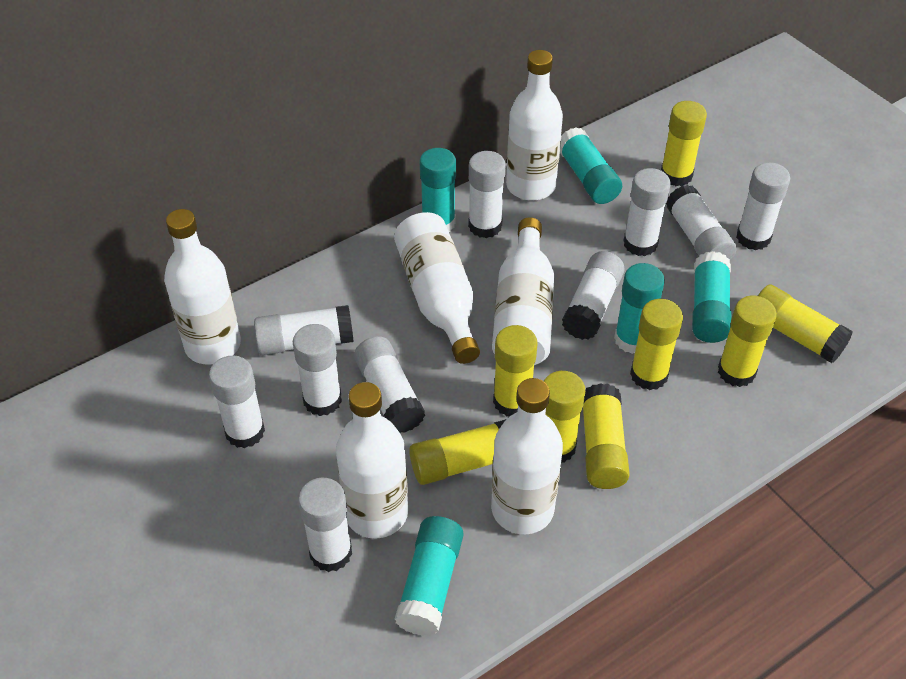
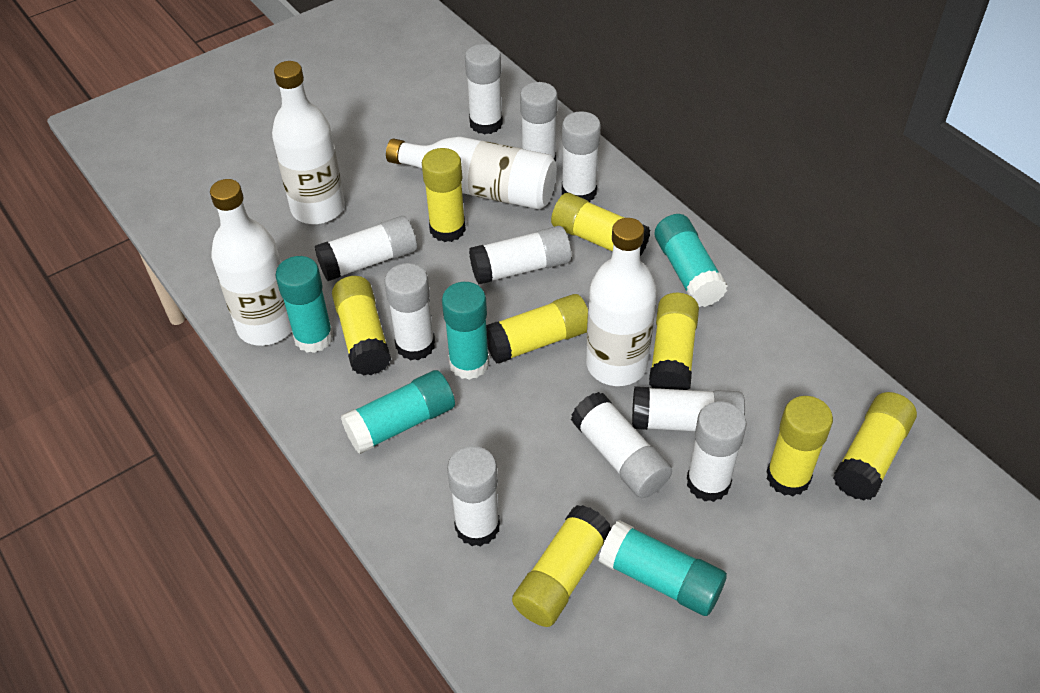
white bottle: 6 -> 4

